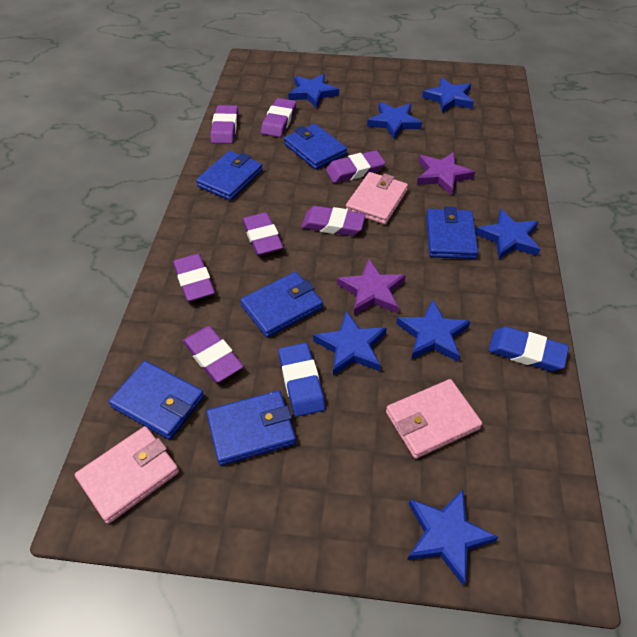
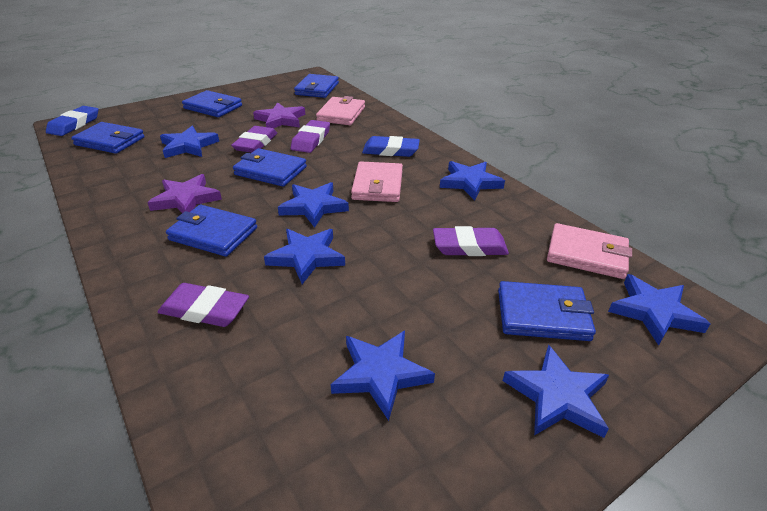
purple eraser: 7 -> 4

